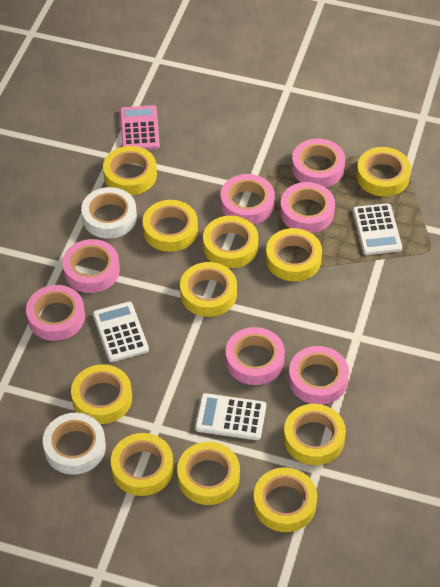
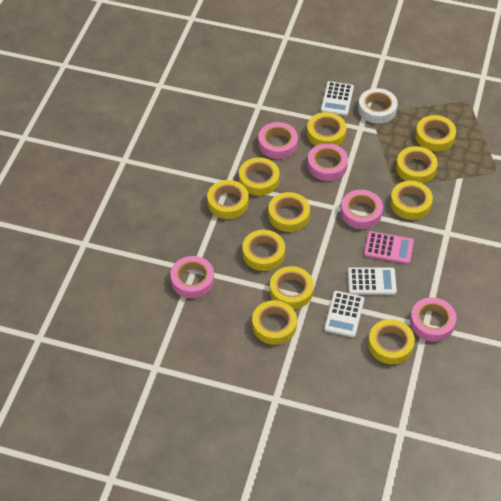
pink tape: 7 -> 5
white tape: 2 -> 1

